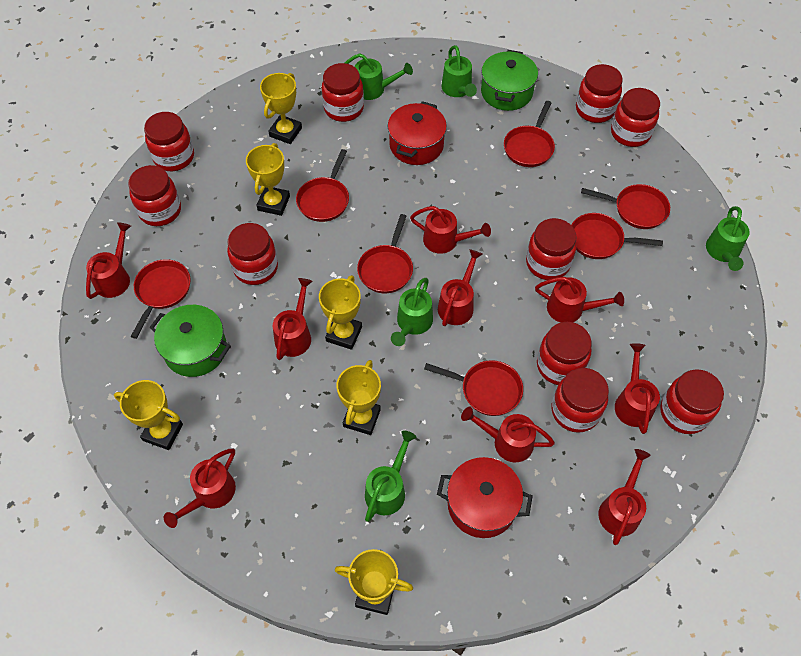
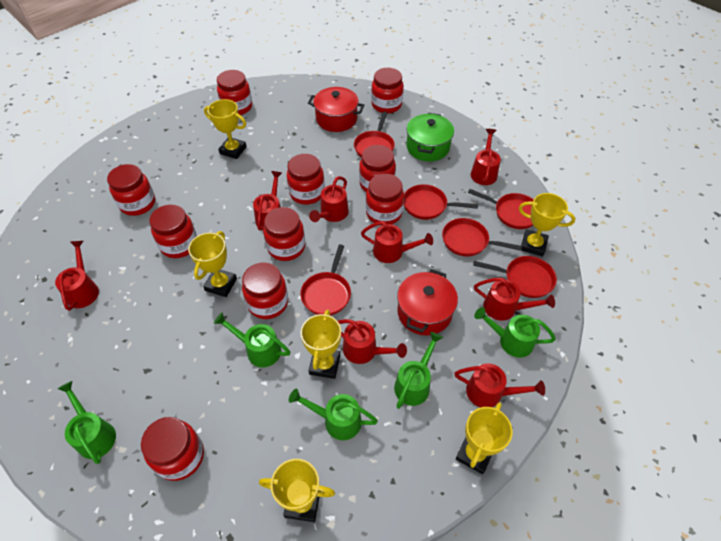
green pot: 2 -> 1
red pan: 7 -> 6
red watering can: 9 -> 8

